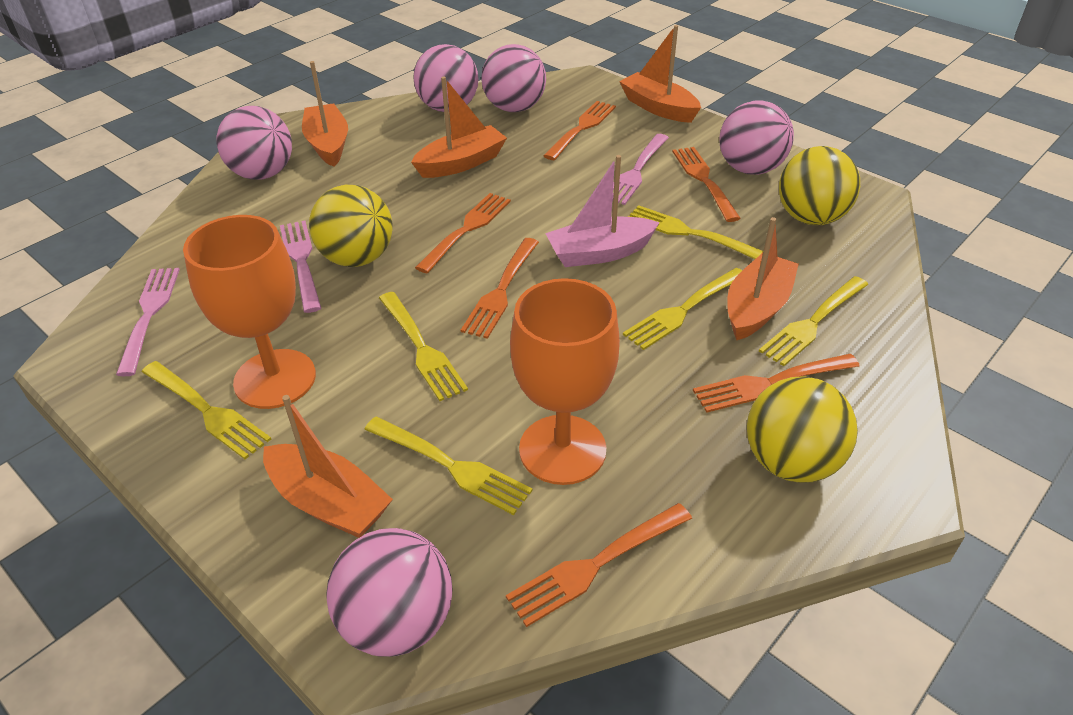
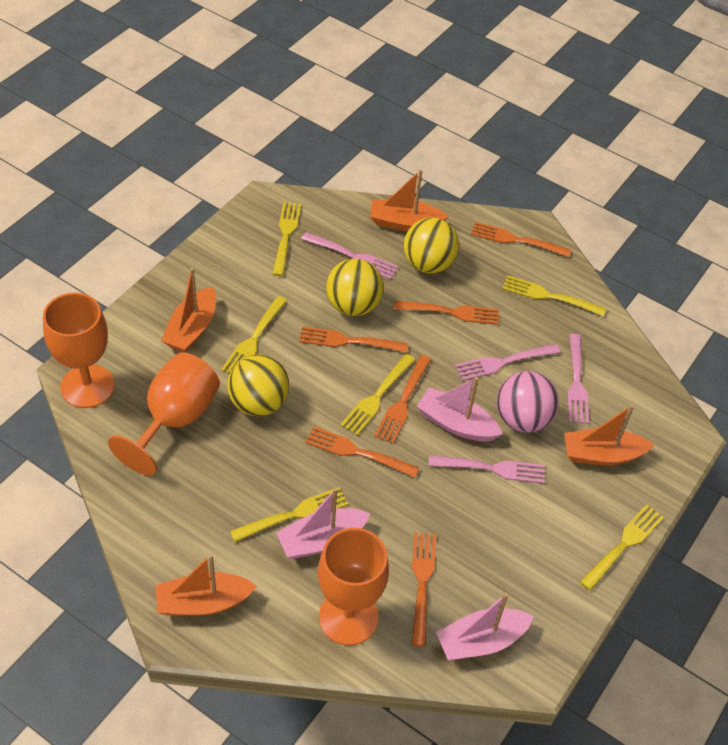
orange boat: 5 -> 4
orange goblet: 2 -> 3
pink ball: 5 -> 1
pink boat: 1 -> 3
pink fork: 3 -> 4

